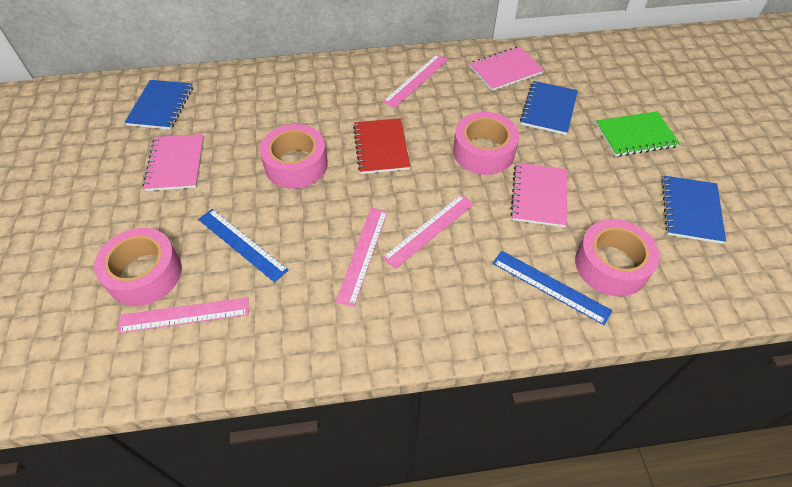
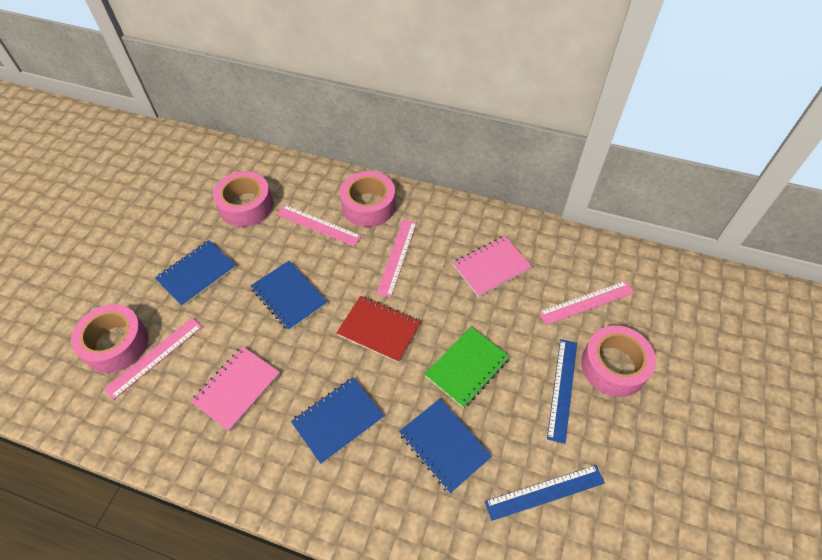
blue notebook: 3 -> 4
pink notebook: 3 -> 2

